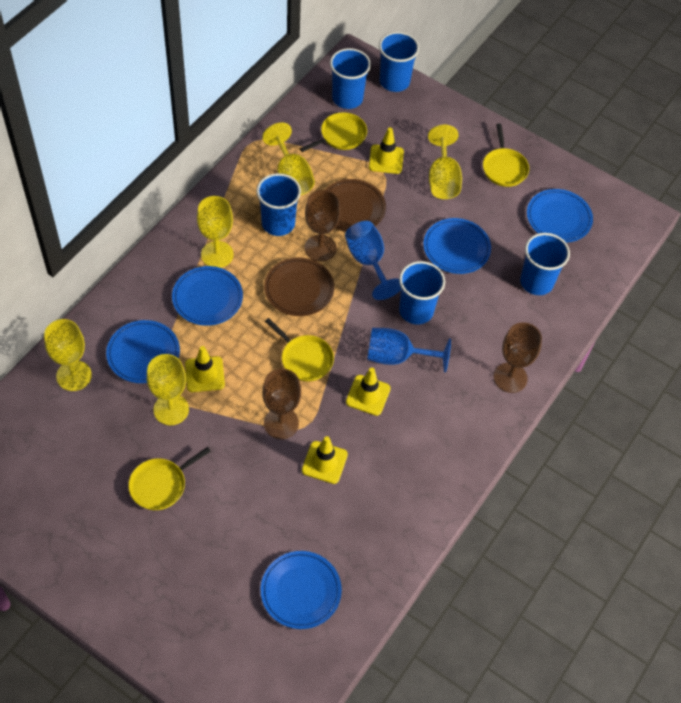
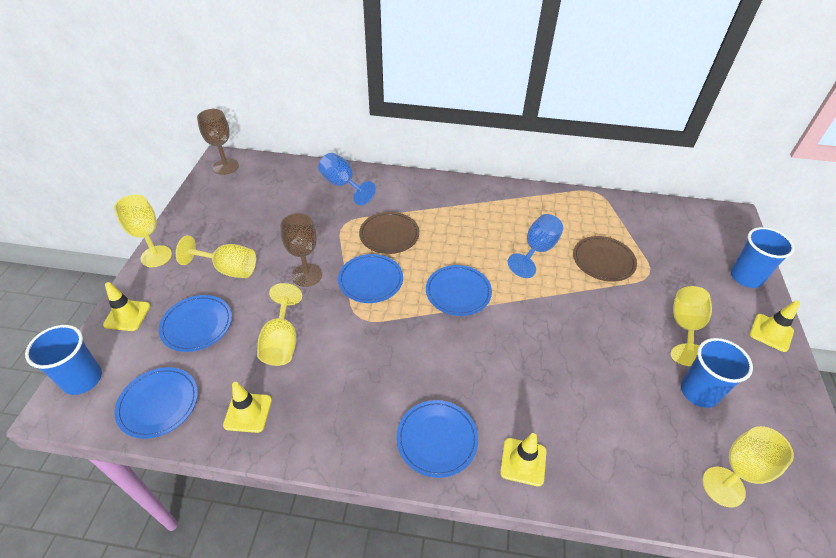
blue cup: 5 -> 3
brown goblet: 3 -> 2
yellow pan: 4 -> 0

